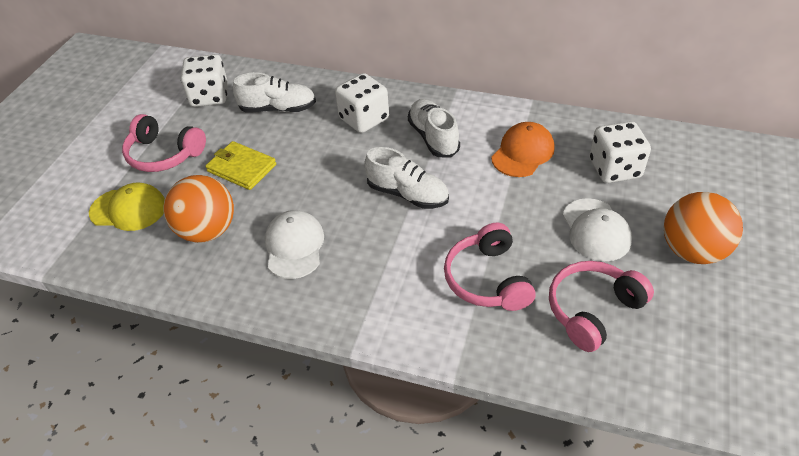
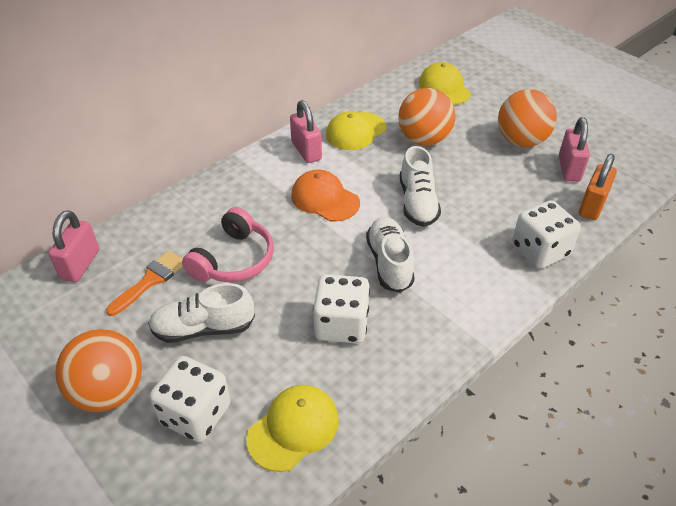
orange ball: 2 -> 3
orange brush: 0 -> 1
orange padlock: 0 -> 1
pink headphones: 3 -> 1
pink padlock: 0 -> 3
white cap: 2 -> 0
yellow cap: 1 -> 3
yellow wallet: 1 -> 0

